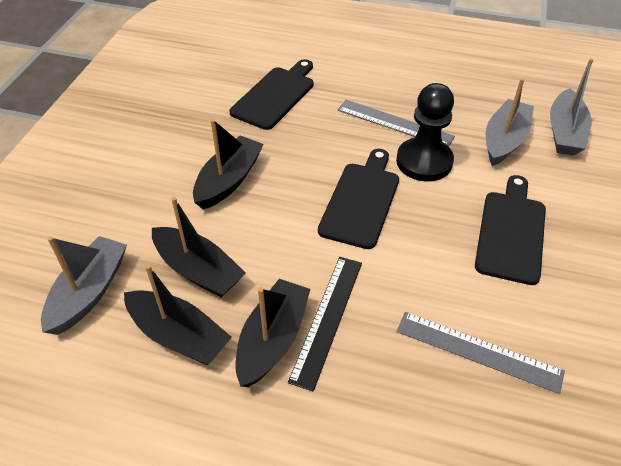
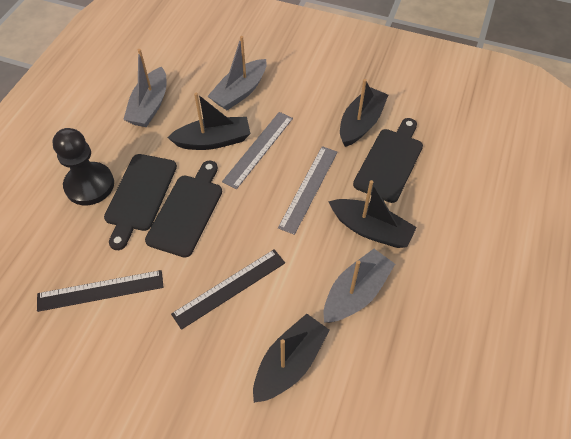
black ruler: 1 -> 2

